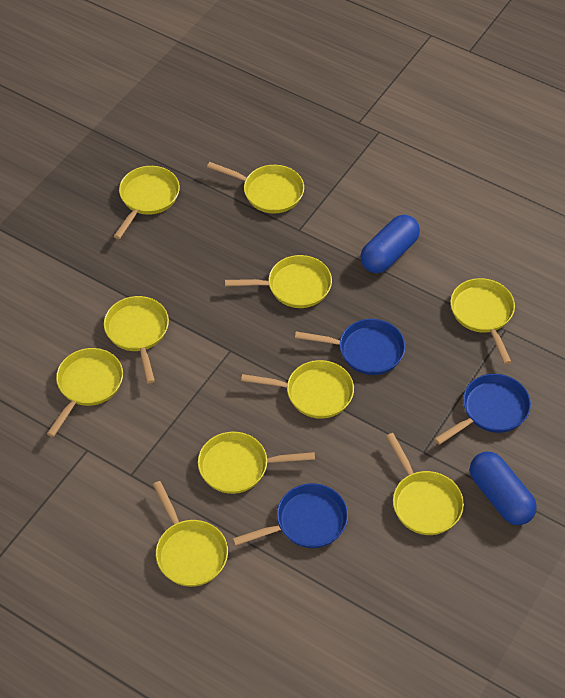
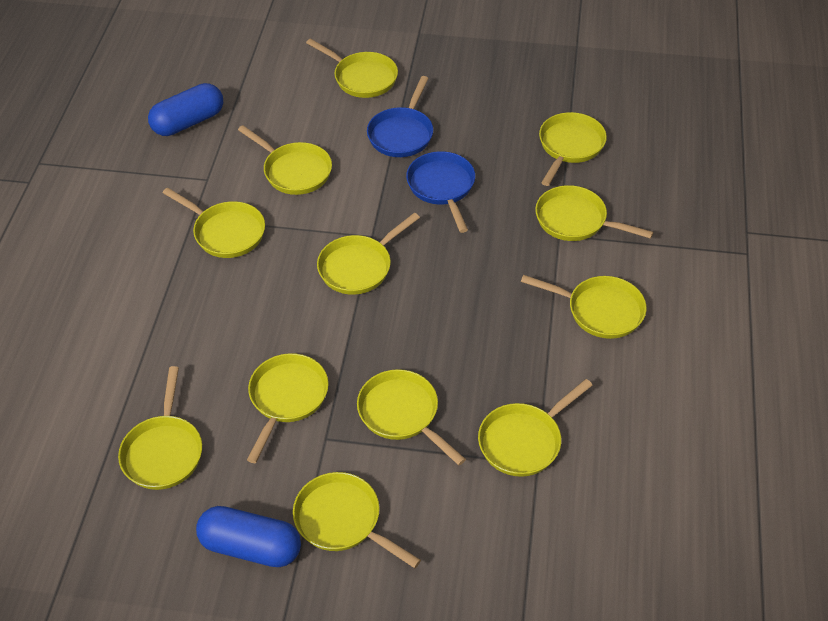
blue pan: 3 -> 2
yellow pan: 10 -> 12

